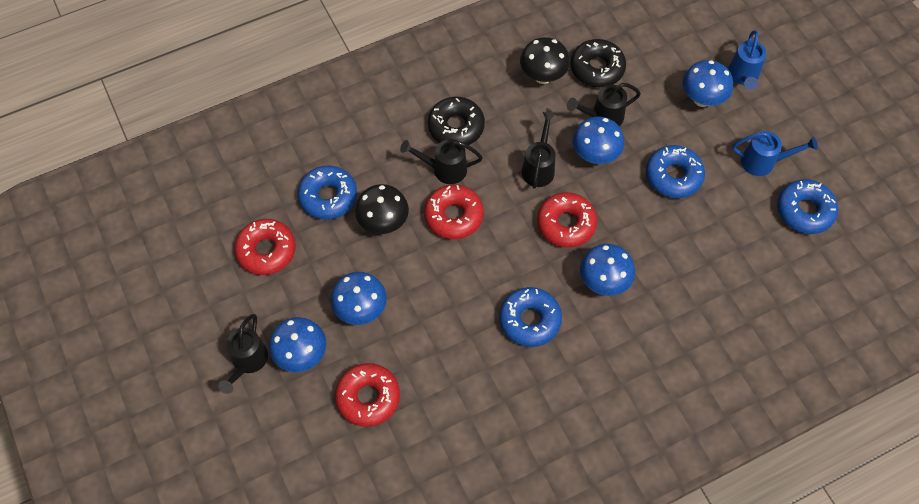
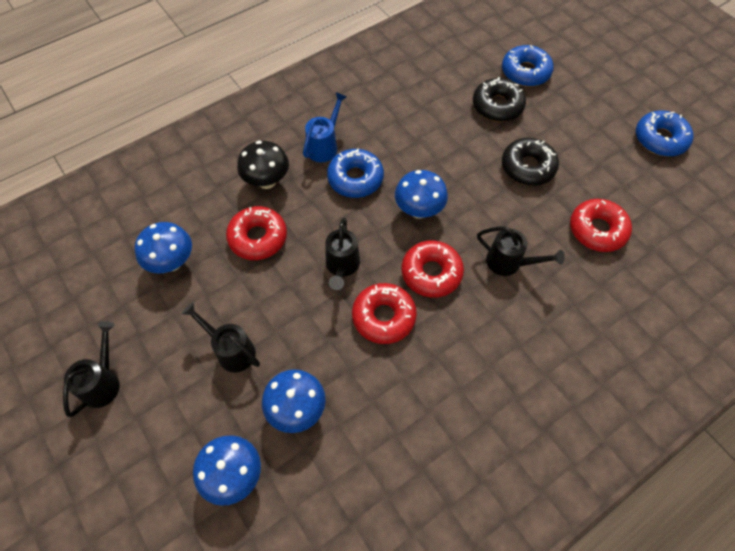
black mushroom: 2 -> 1
blue donut: 4 -> 3
blue mushroom: 5 -> 4
blue watering can: 2 -> 1

